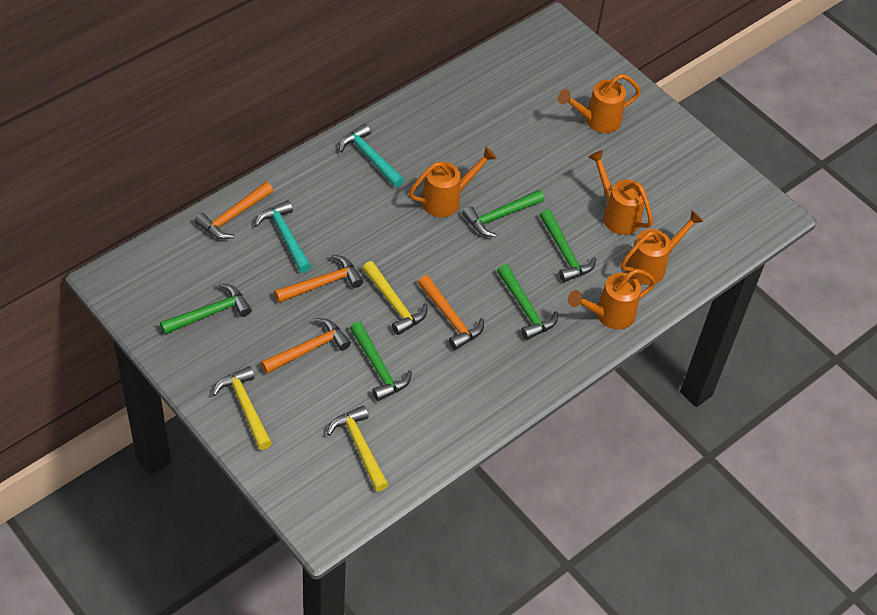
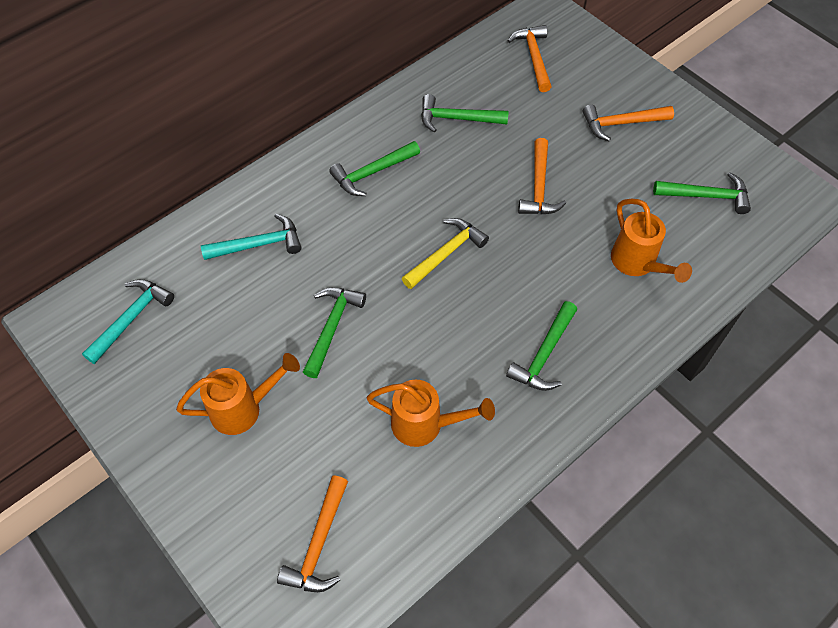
orange watering can: 5 -> 3
yellow hammer: 3 -> 1

